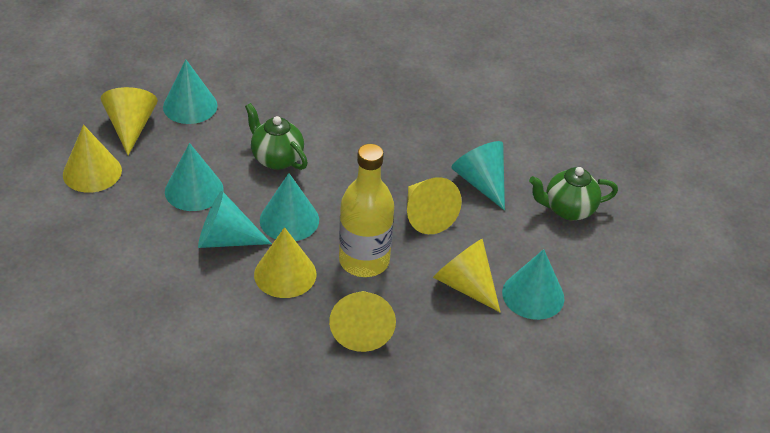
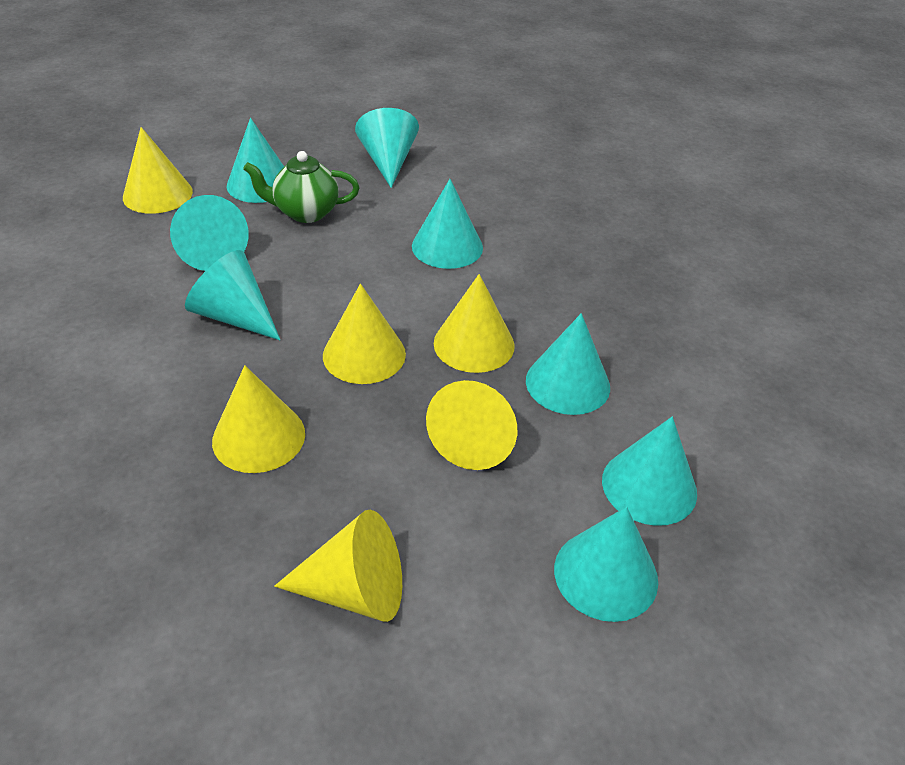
green teapot: 2 -> 1
turquoise cone: 6 -> 8
yellow bottle: 1 -> 0

